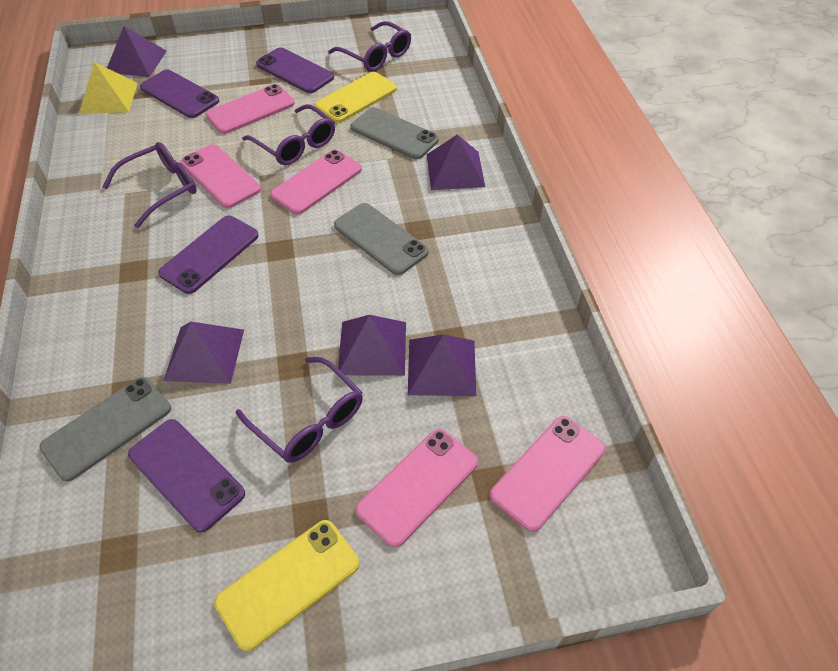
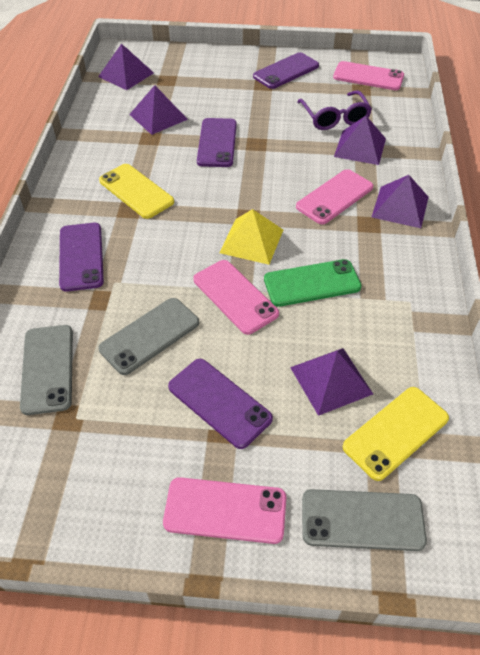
green phone: 0 -> 1
pink phone: 5 -> 4
purple glasses: 4 -> 1

